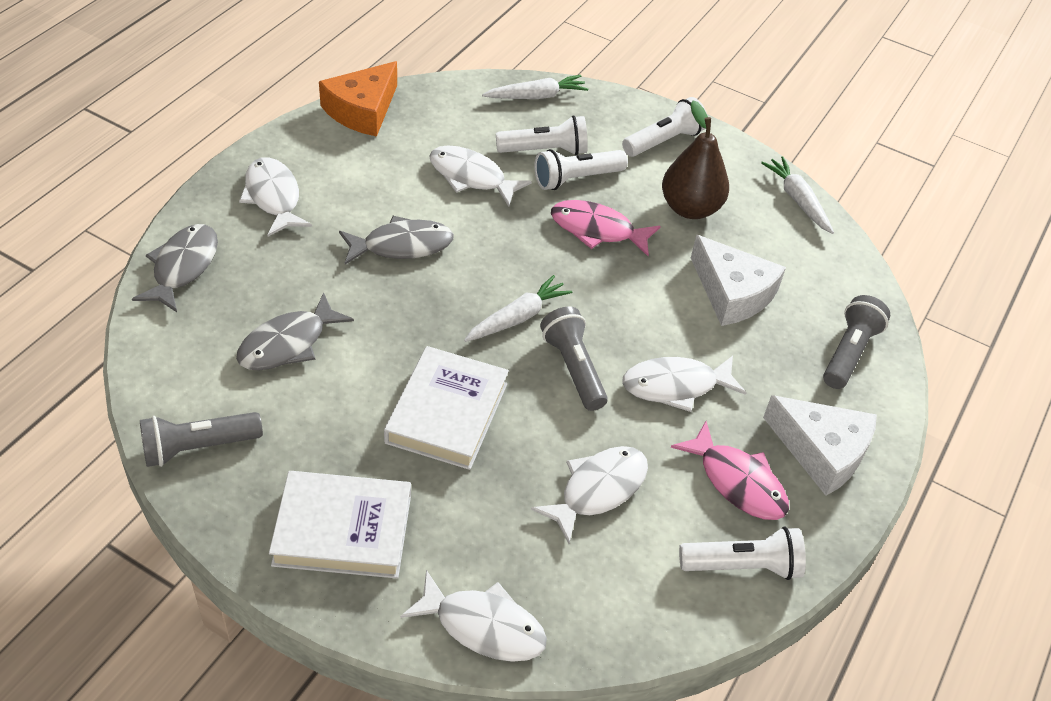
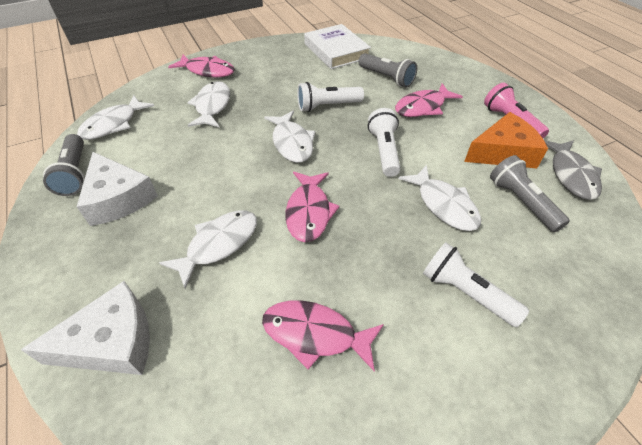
brown pear: 1 -> 0
grey fish: 3 -> 1
pink fish: 2 -> 4
pink flashlight: 0 -> 1
white book: 2 -> 1
white carrot: 3 -> 0
white flashlight: 4 -> 3

